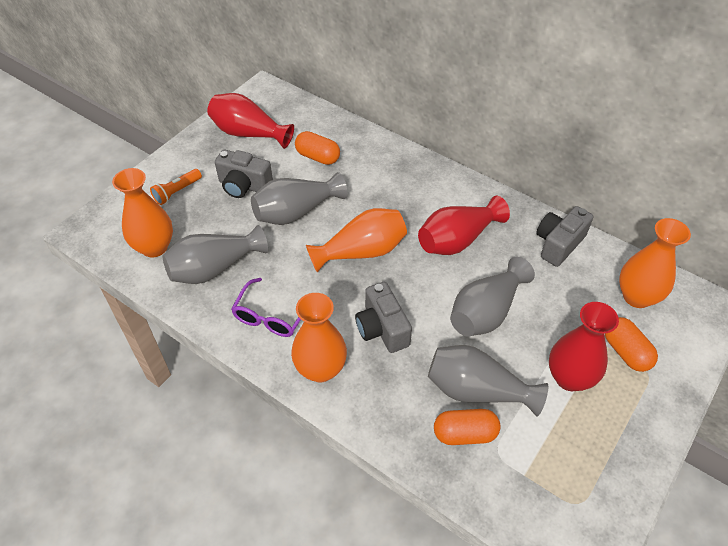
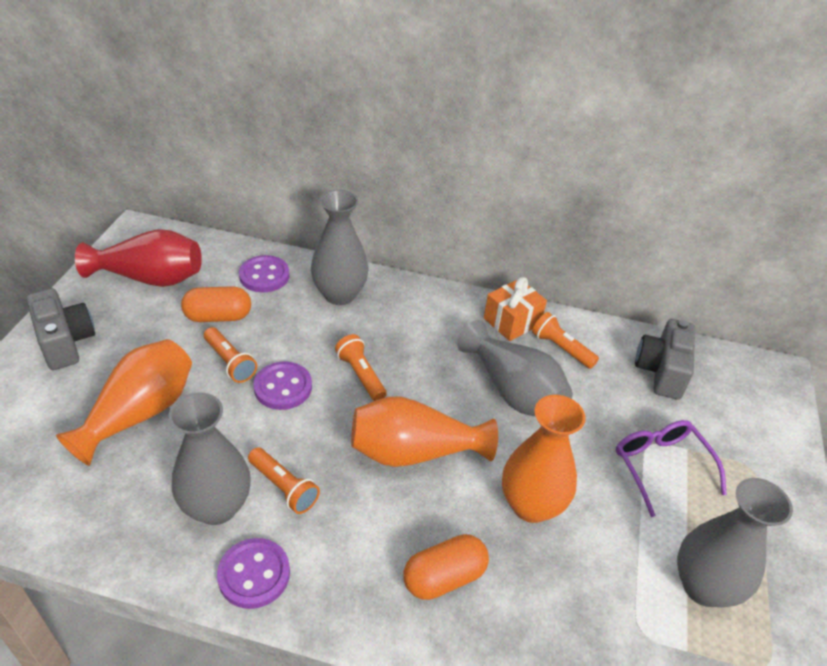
grey camera: 3 -> 2
orange capsule: 3 -> 2
orange flashlight: 1 -> 4
orange gift: 0 -> 1
orange vase: 4 -> 3
purple button: 0 -> 3
red vase: 3 -> 1

